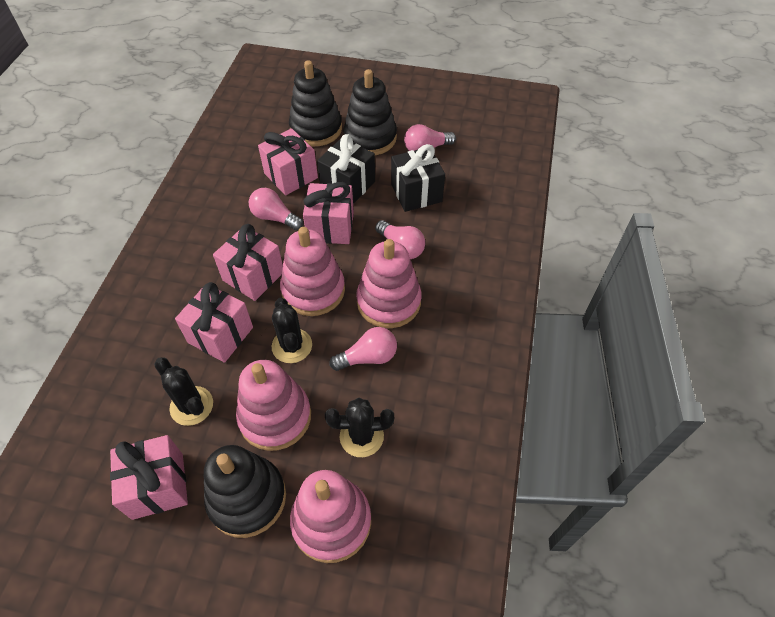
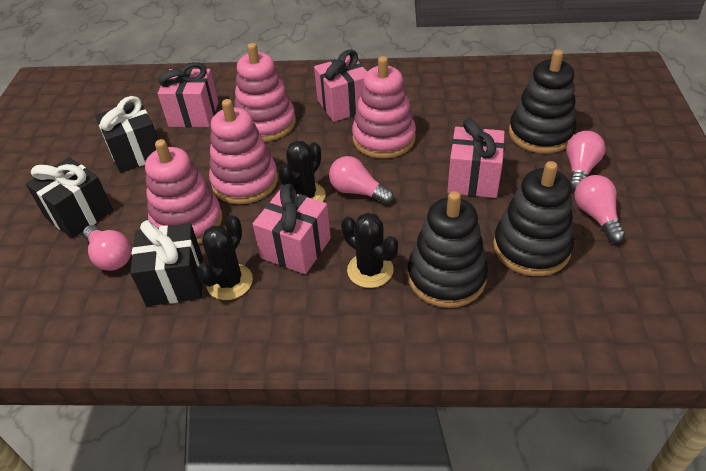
black gift: 2 -> 3
pink gift: 5 -> 4

